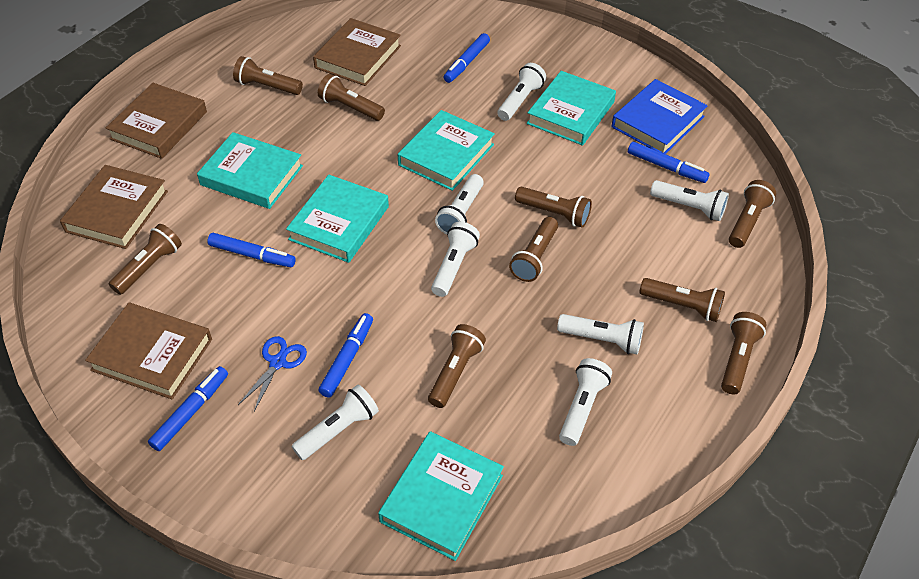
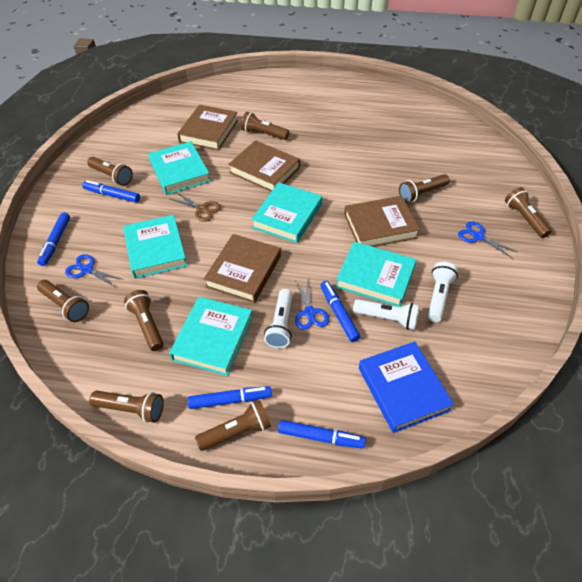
blue scissors: 1 -> 3
brown flashlight: 9 -> 8
brown scissors: 0 -> 1
white flashlight: 7 -> 3

